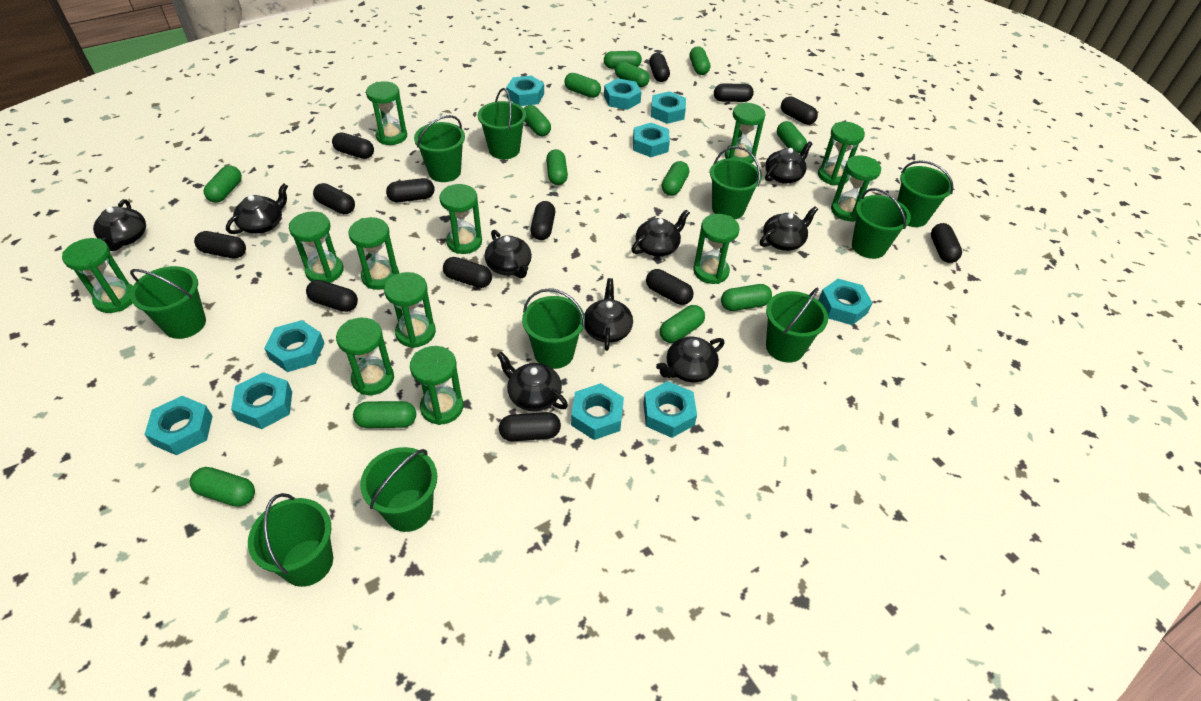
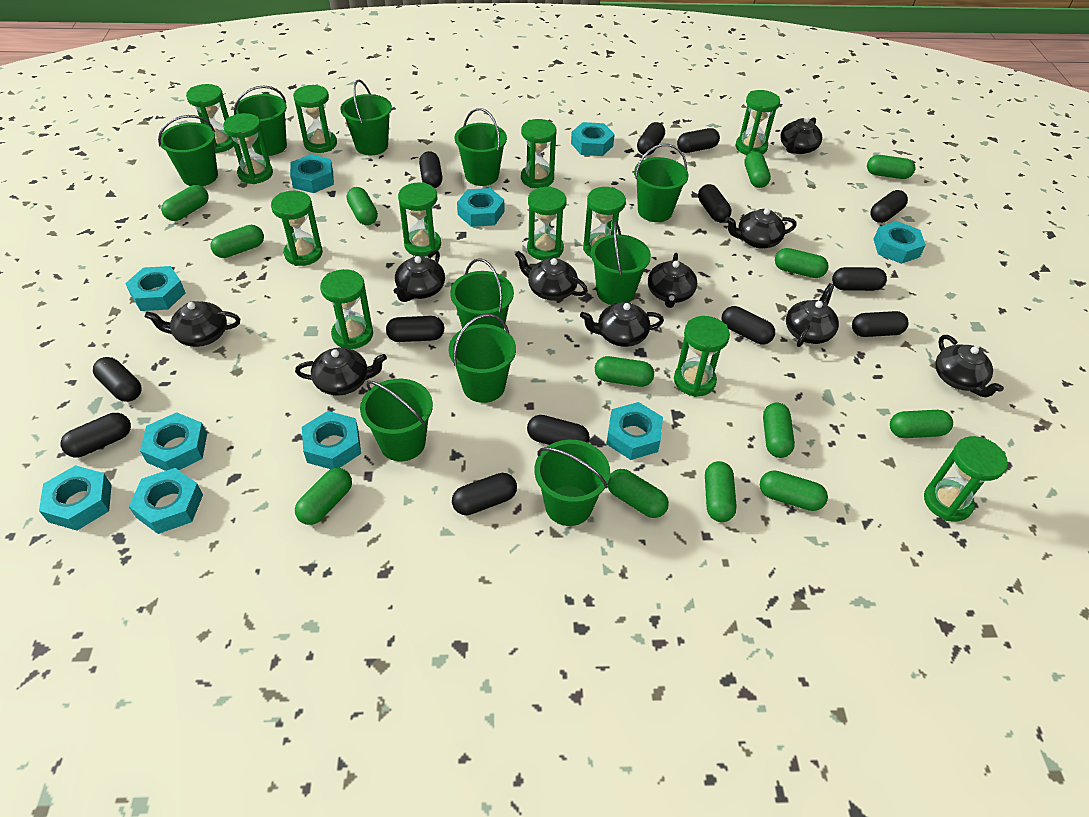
black teapot: 9 -> 10

